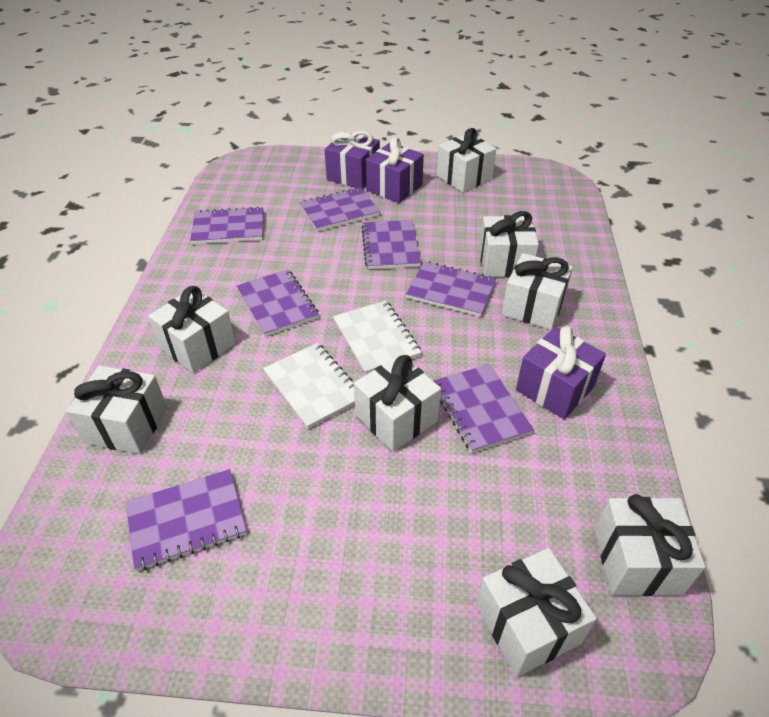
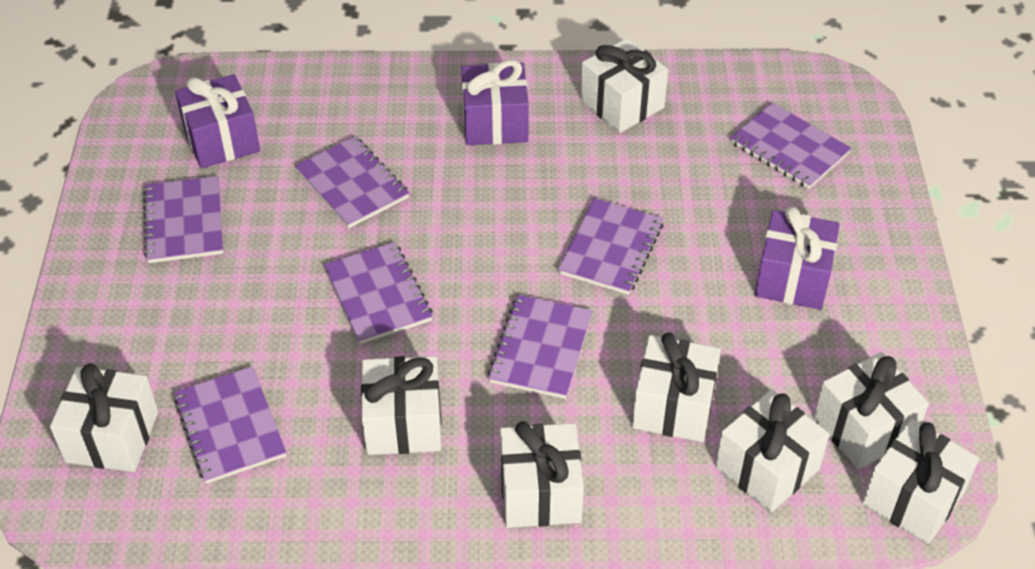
white notebook: 2 -> 0

